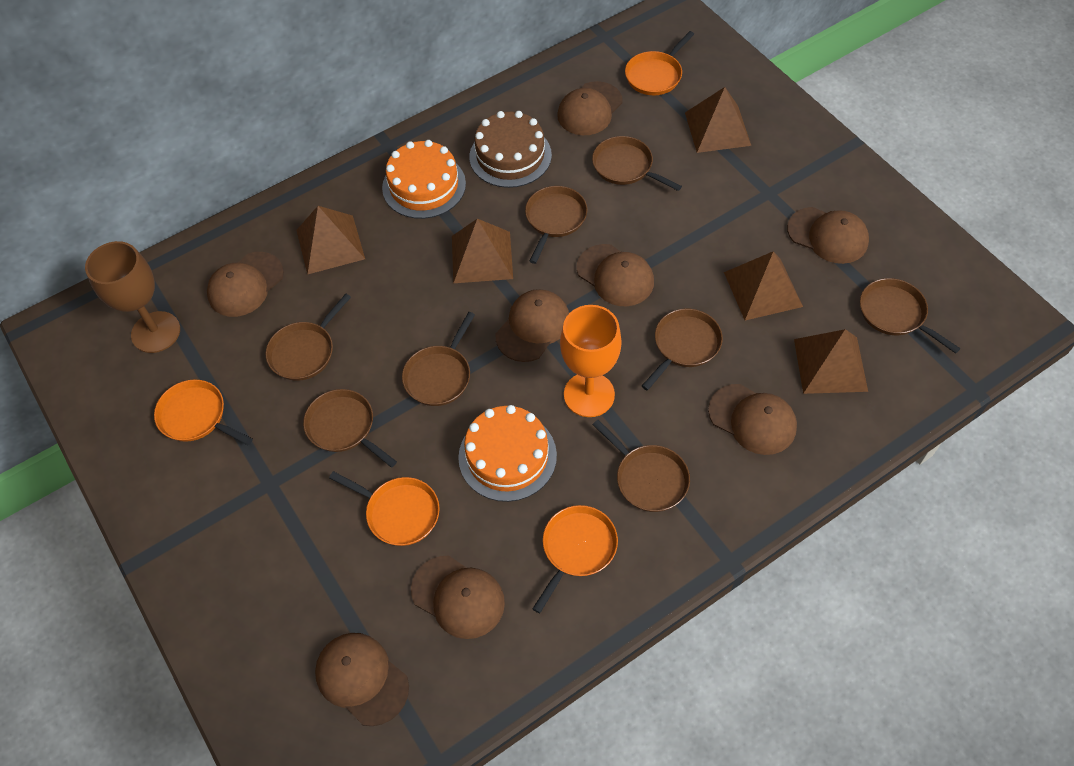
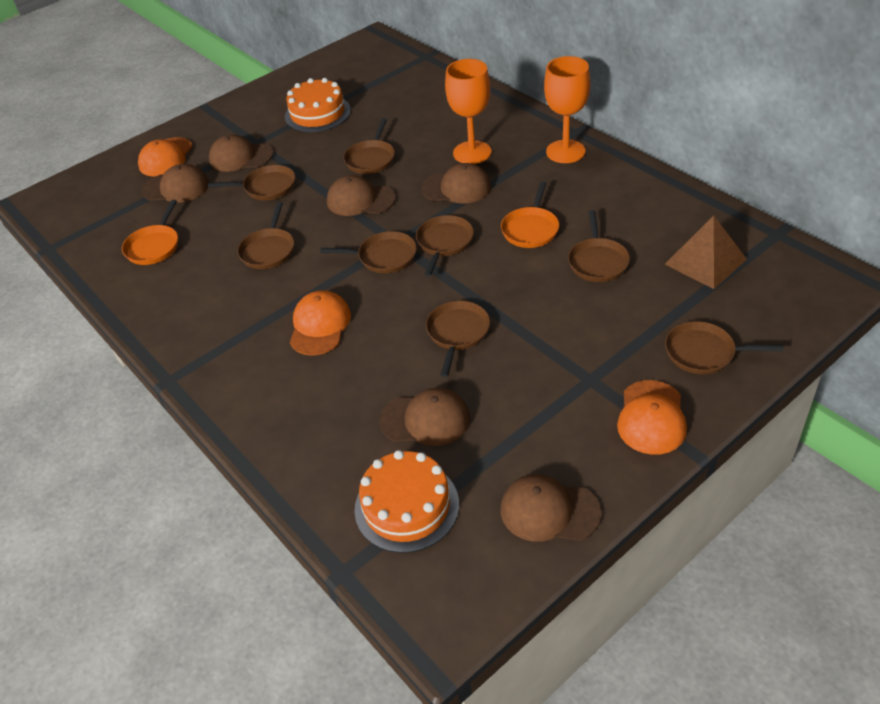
brown cake: 1 -> 0
brown cap: 8 -> 6
brown goblet: 1 -> 0
brown pyramid: 5 -> 1
orange cap: 0 -> 3
orange goblet: 1 -> 2
orange pan: 4 -> 2

